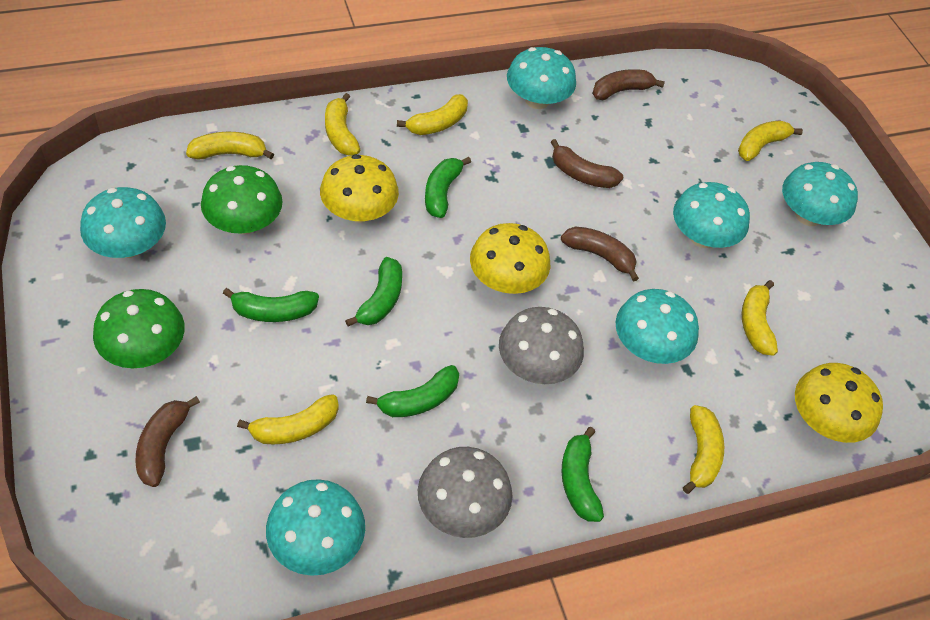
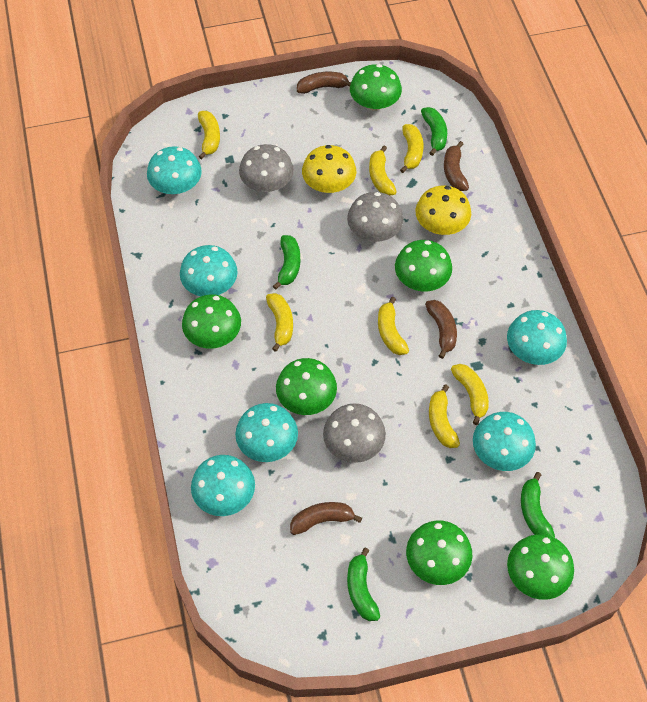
green banana: 5 -> 4
green mushroom: 2 -> 6
grey mushroom: 2 -> 3
yellow mushroom: 3 -> 2

